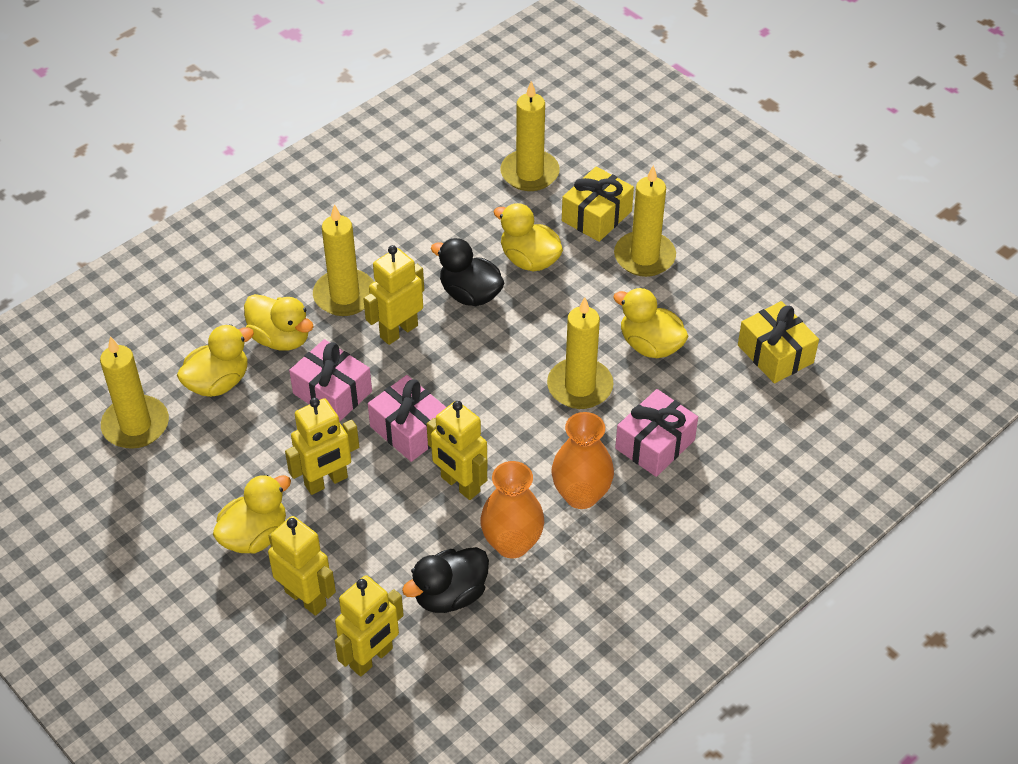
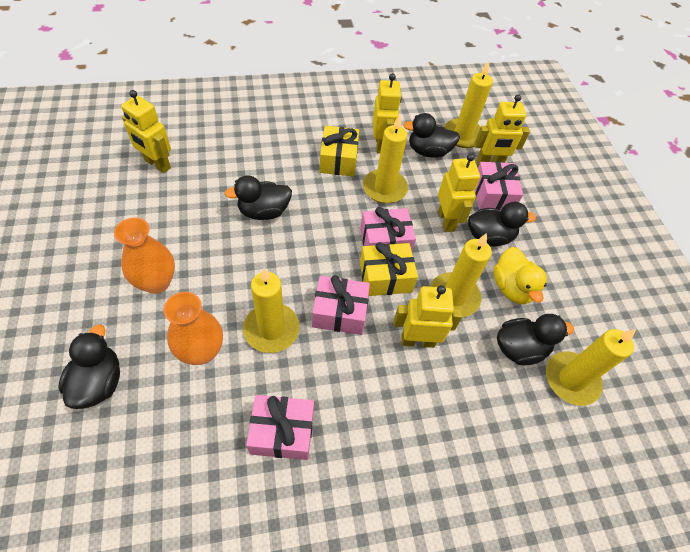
black duck: 2 -> 5
pink gift: 3 -> 4
yellow duck: 5 -> 1

